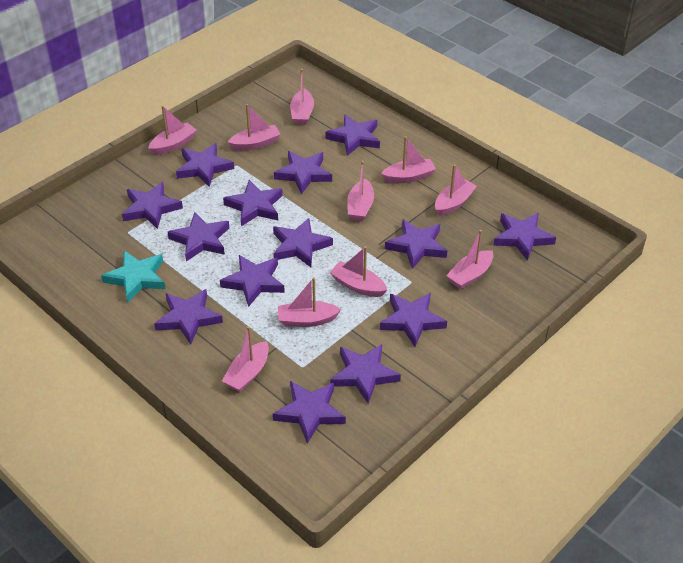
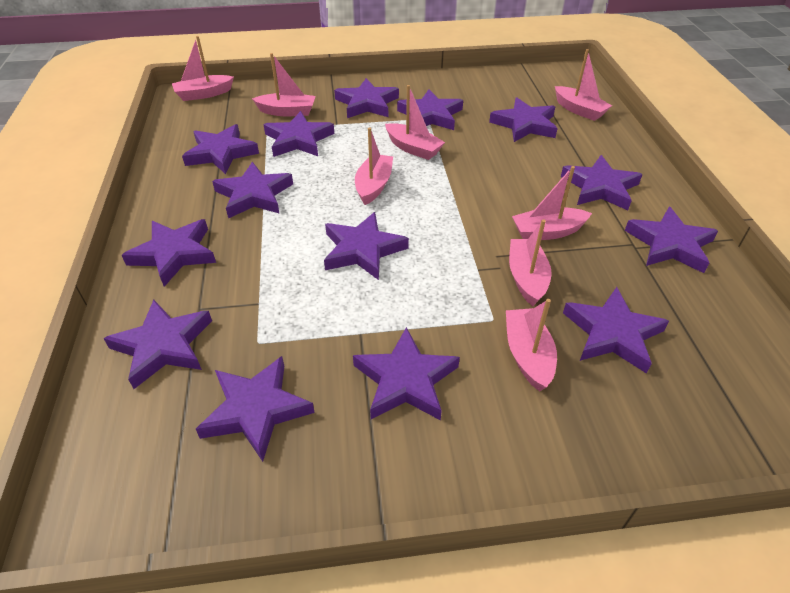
pink boat: 10 -> 8
turquoise star: 1 -> 0

